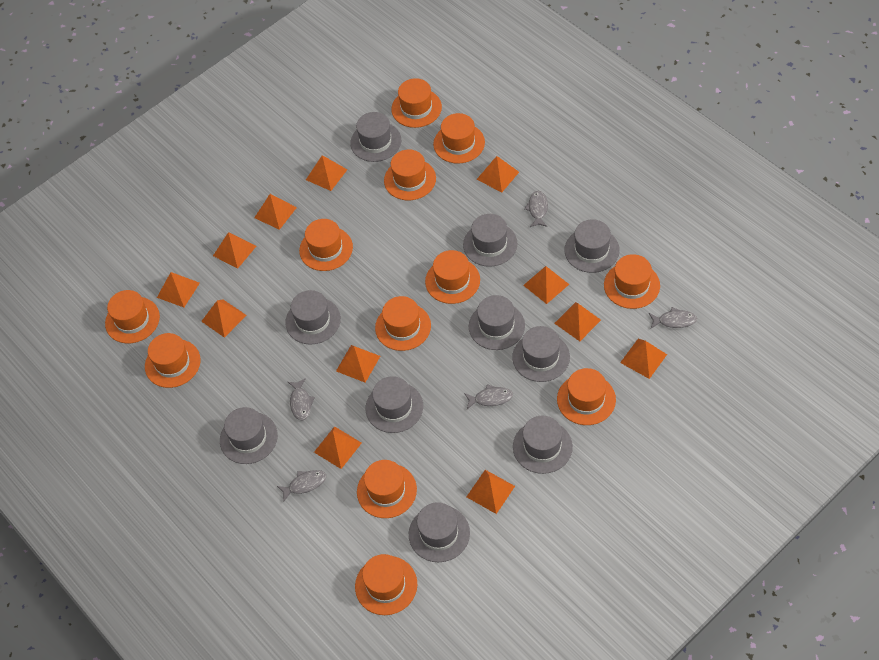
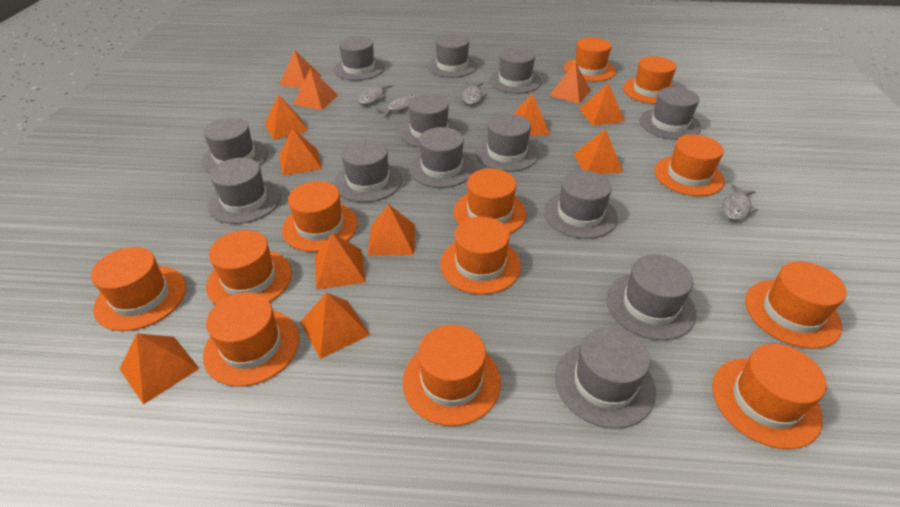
grey fish: 5 -> 4
grey hat: 10 -> 13

